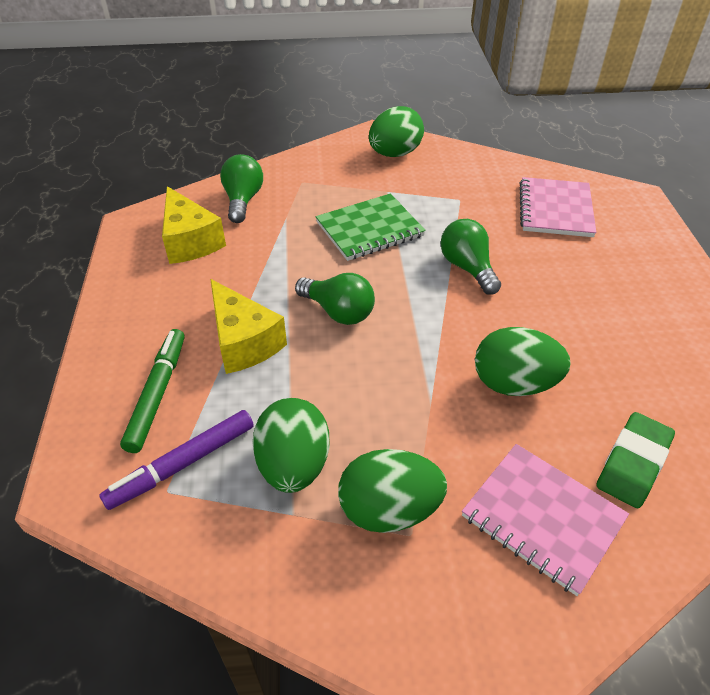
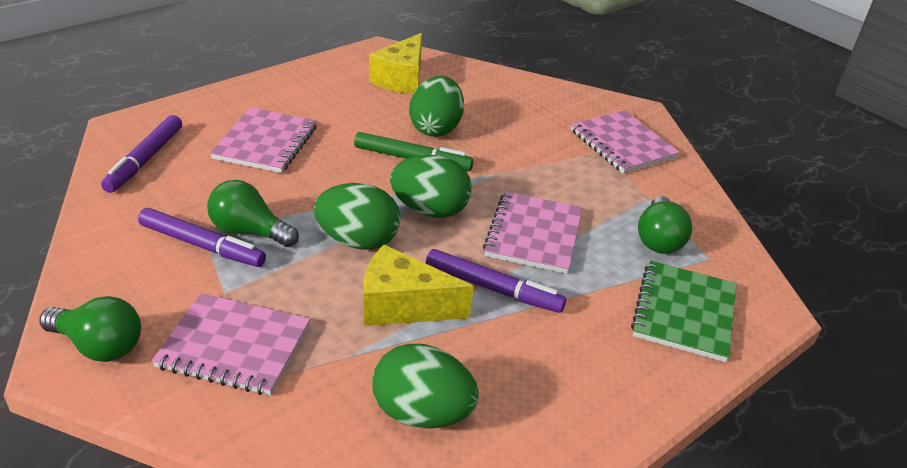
green eraser: 1 -> 0
pink notebook: 2 -> 4
purple marker: 1 -> 3

